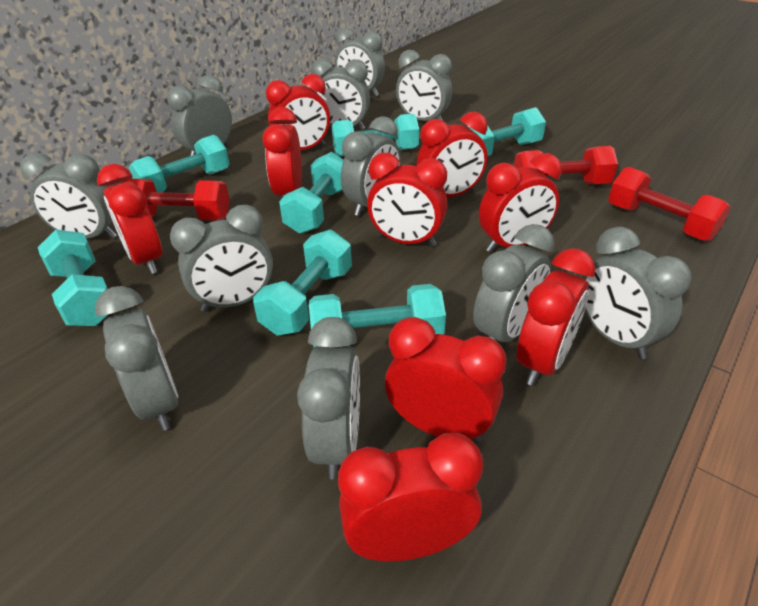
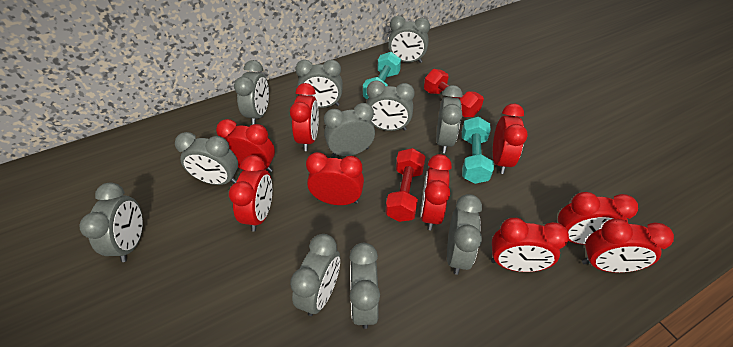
red dumbbell: 3 -> 2
turquoise dumbbell: 7 -> 2

